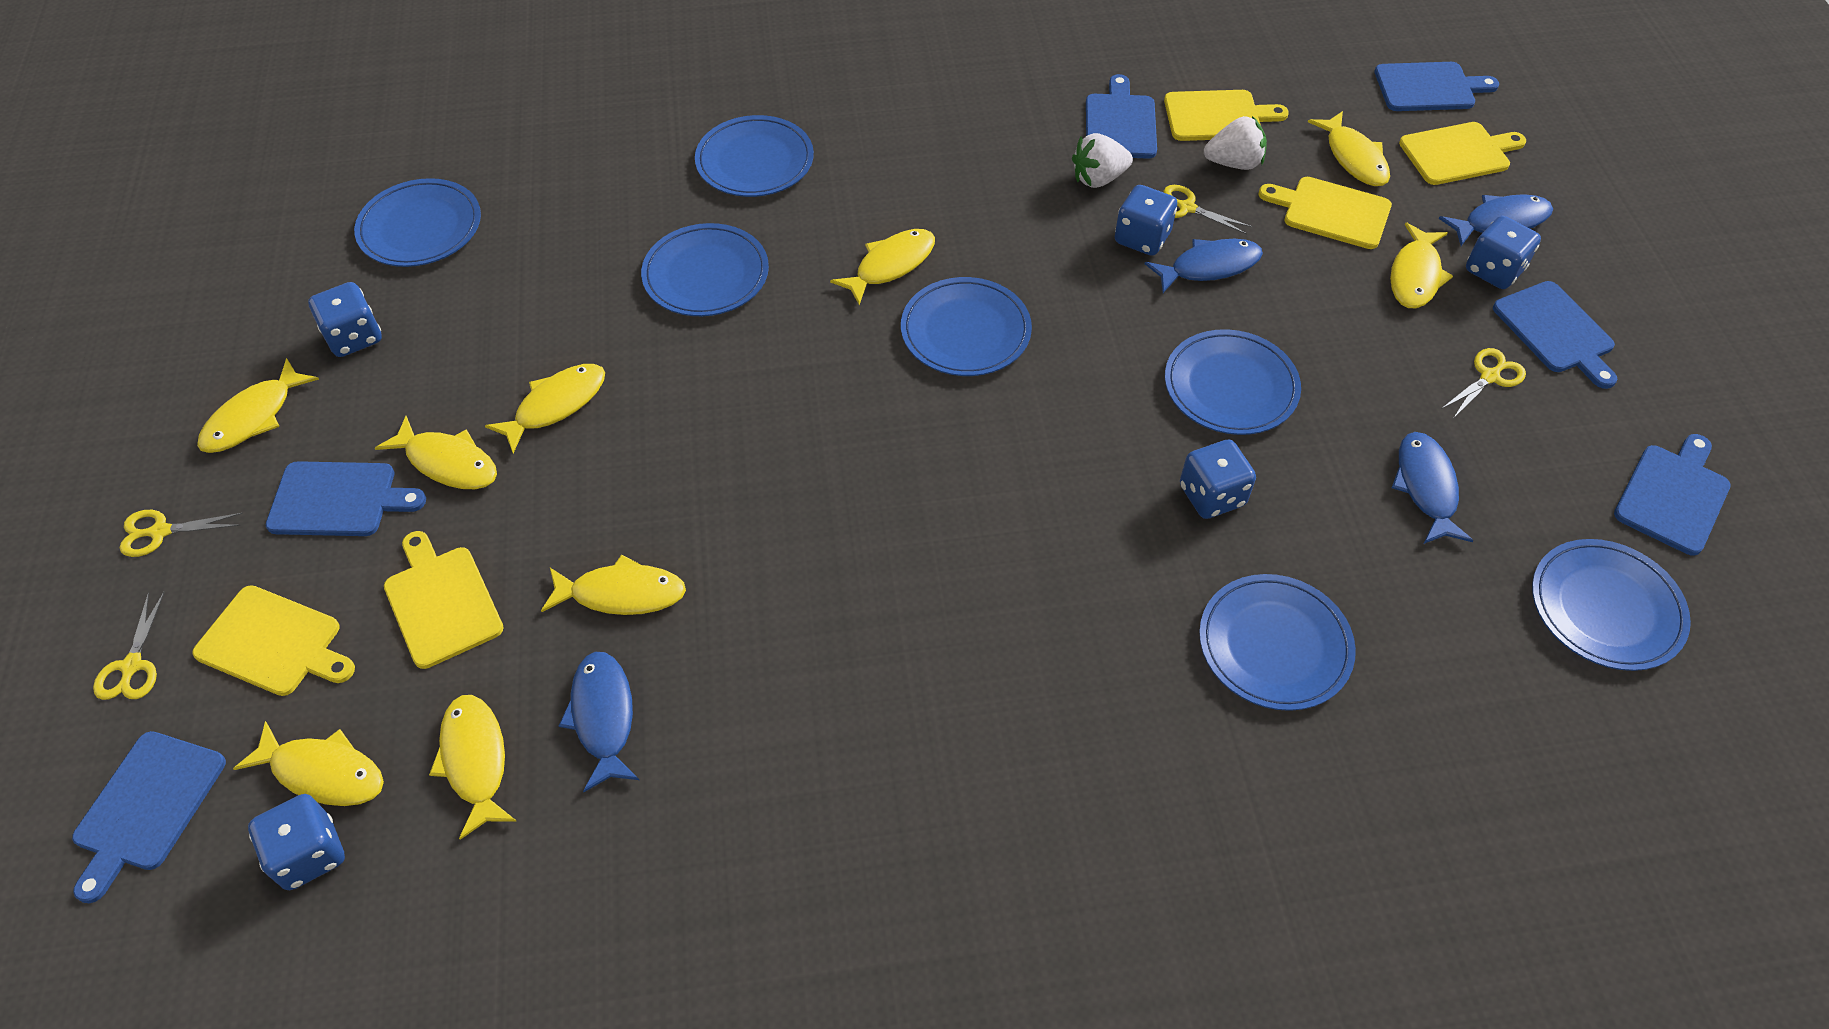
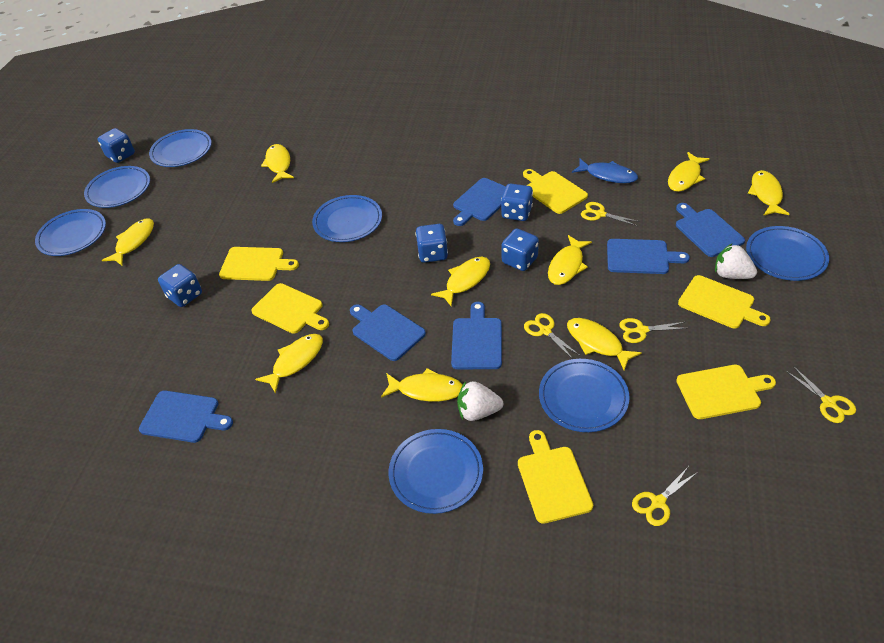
blue fish: 4 -> 1
yellow cutting board: 5 -> 6
yellow scissors: 4 -> 5

